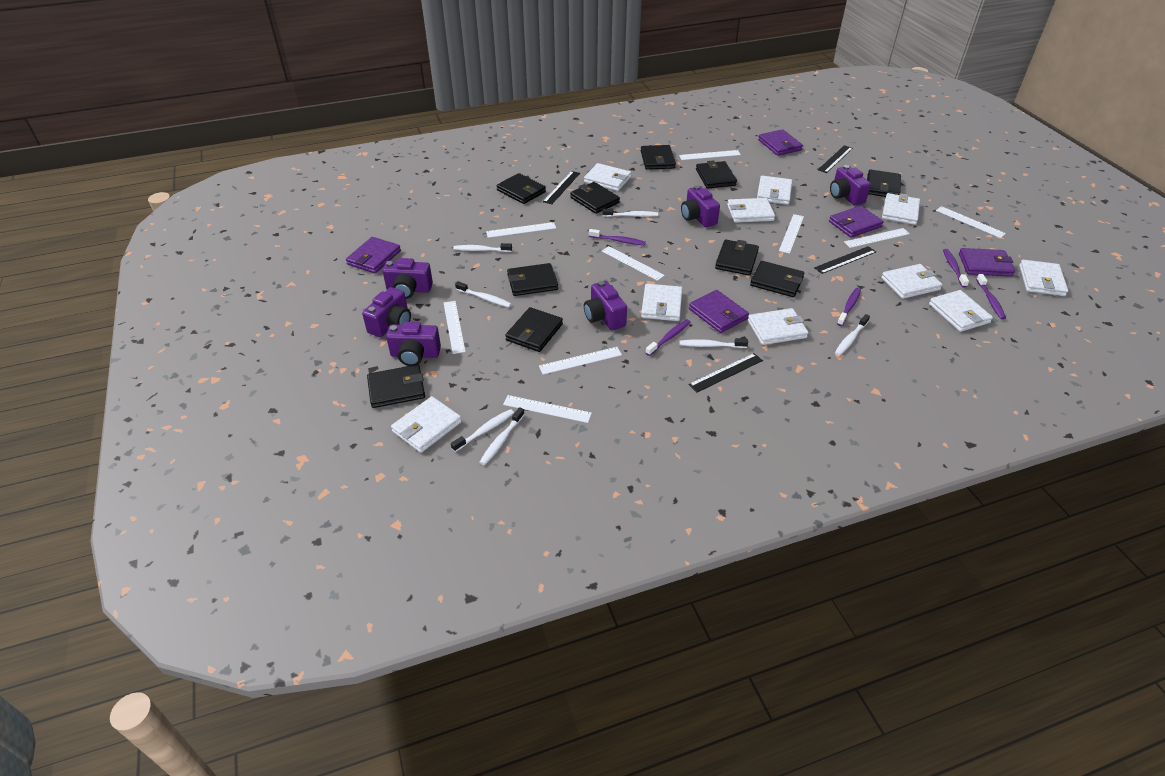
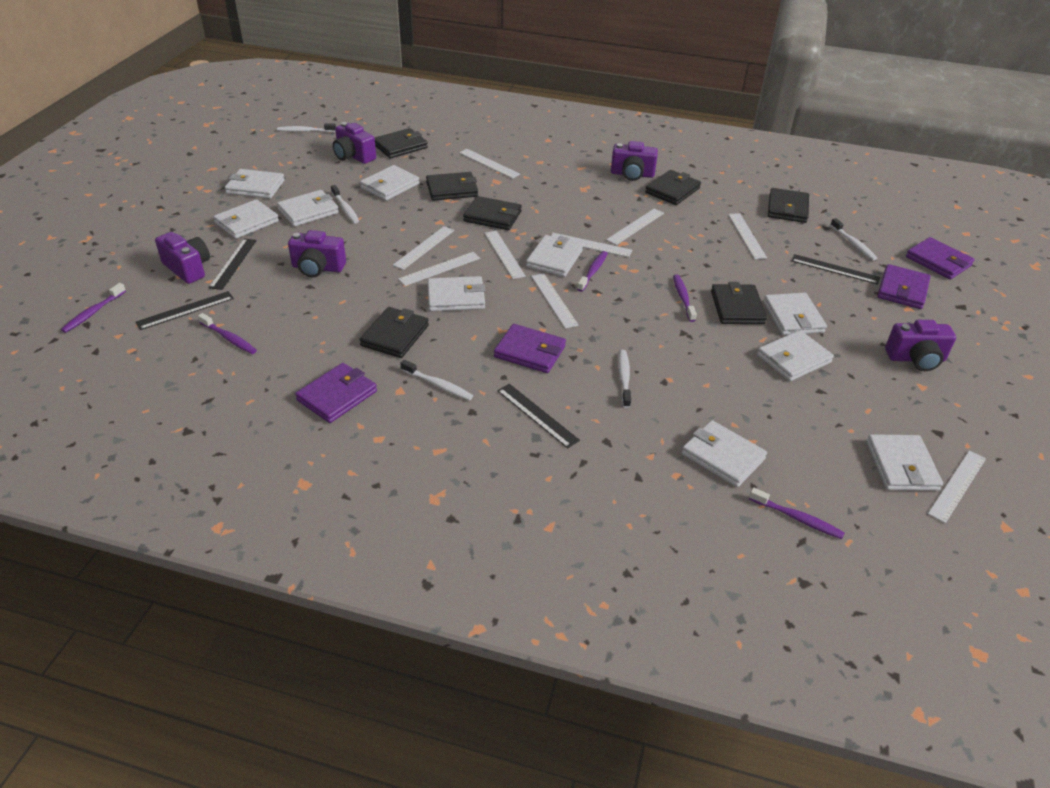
black wallet: 10 -> 7
purple camera: 6 -> 5
purple wallet: 5 -> 4
white toothbrush: 7 -> 5

